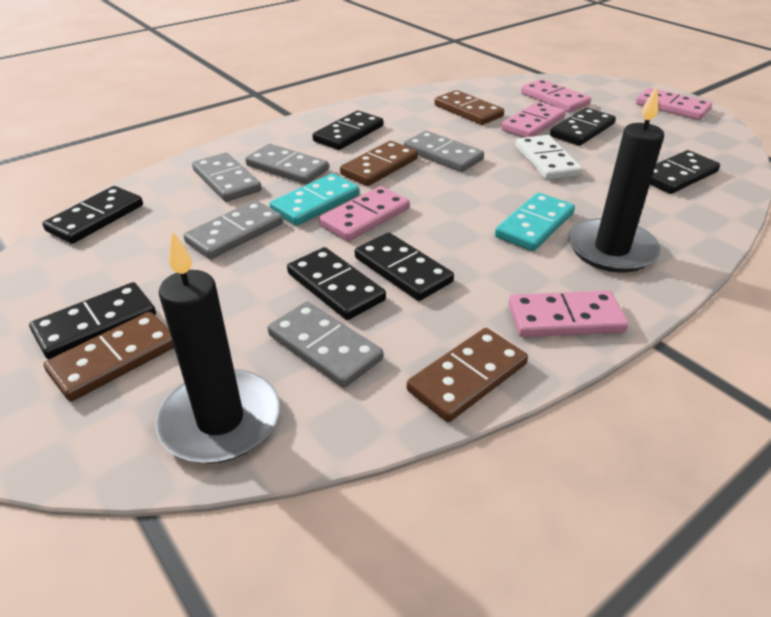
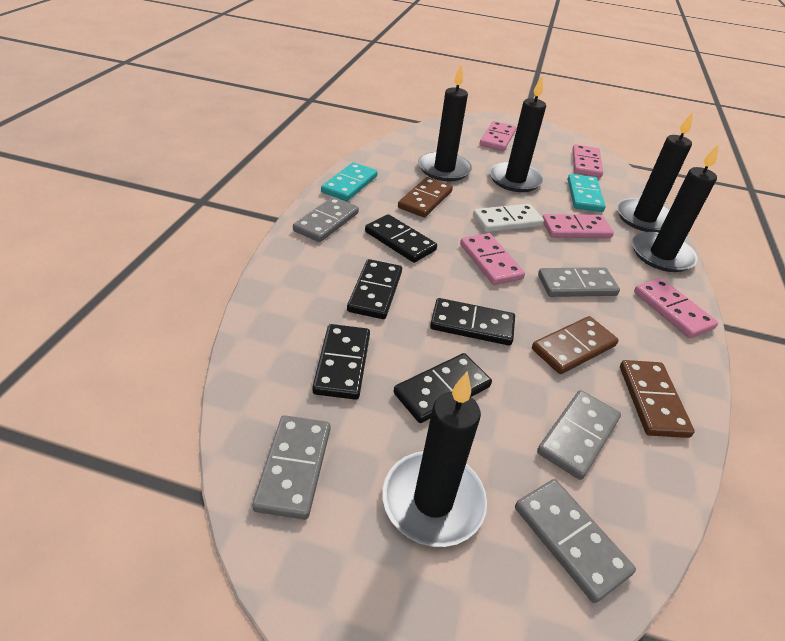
black candle: 2 -> 5
black domino: 7 -> 5
brown domino: 4 -> 3

